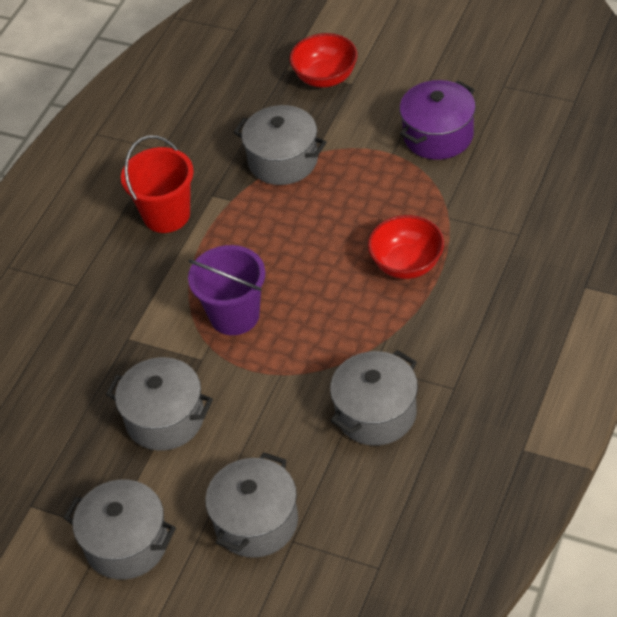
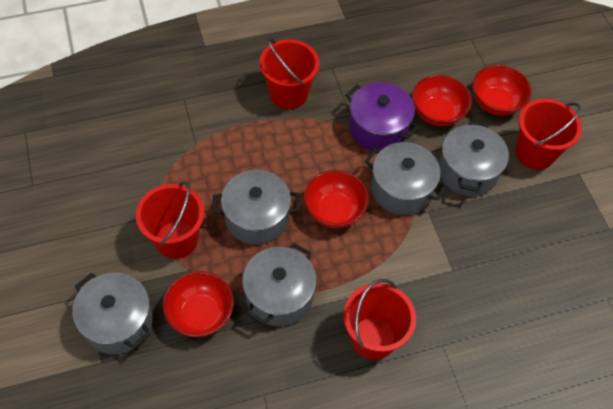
purple bucket: 1 -> 0
red bowl: 2 -> 4
red bucket: 1 -> 4

